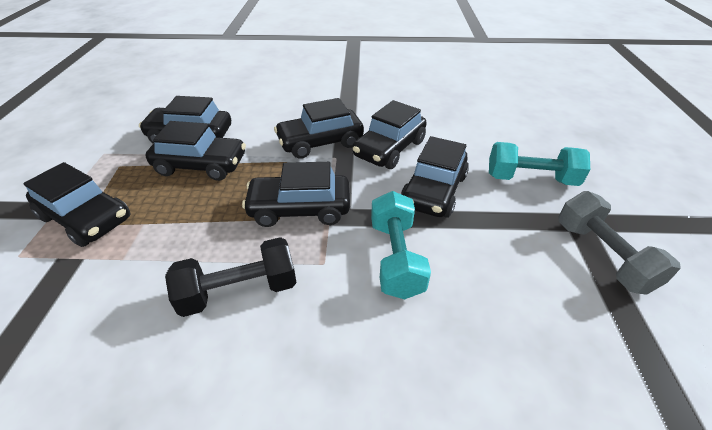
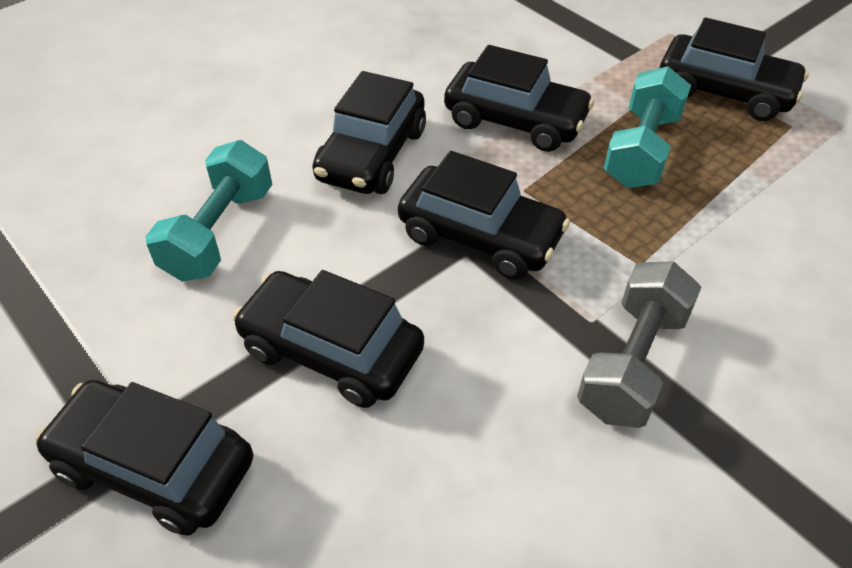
black car: 7 -> 6
black dumbbell: 1 -> 0

